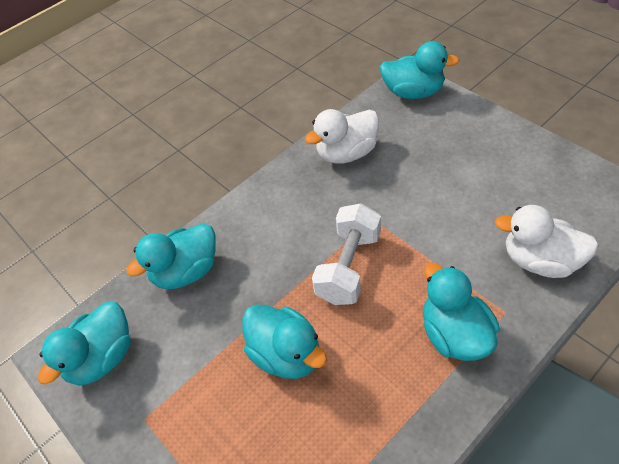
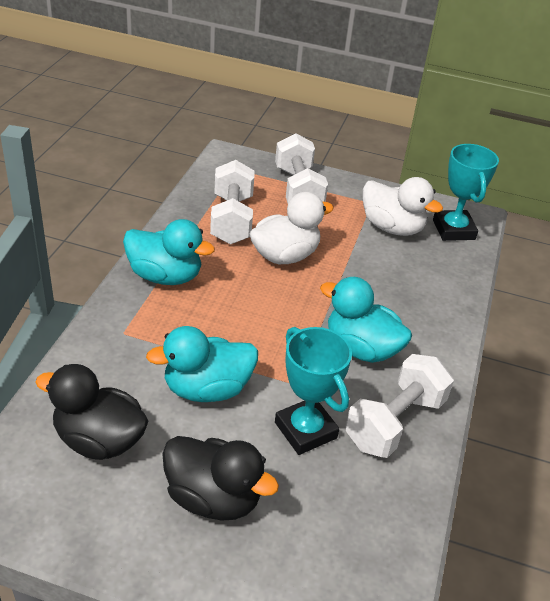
black duck: 0 -> 2
turquoise duck: 5 -> 3
turquoise trophy: 0 -> 2
white dumbbell: 1 -> 3

